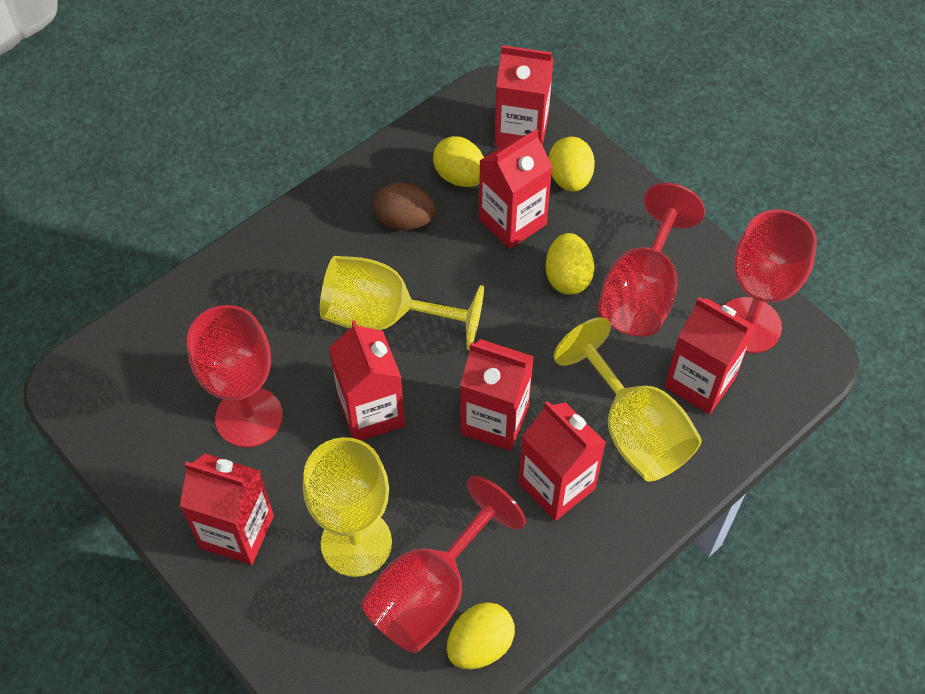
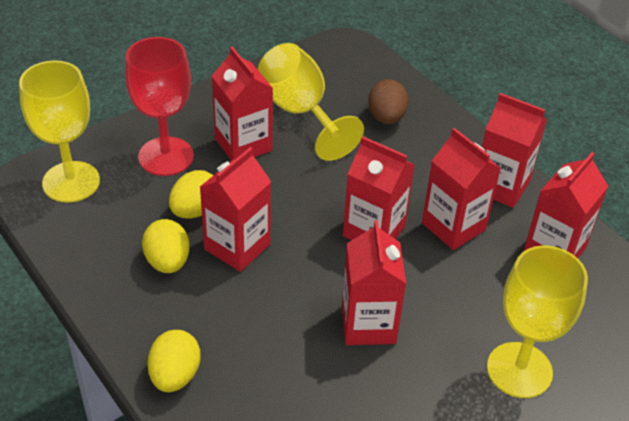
red goblet: 4 -> 1
yellow egg: 4 -> 3

